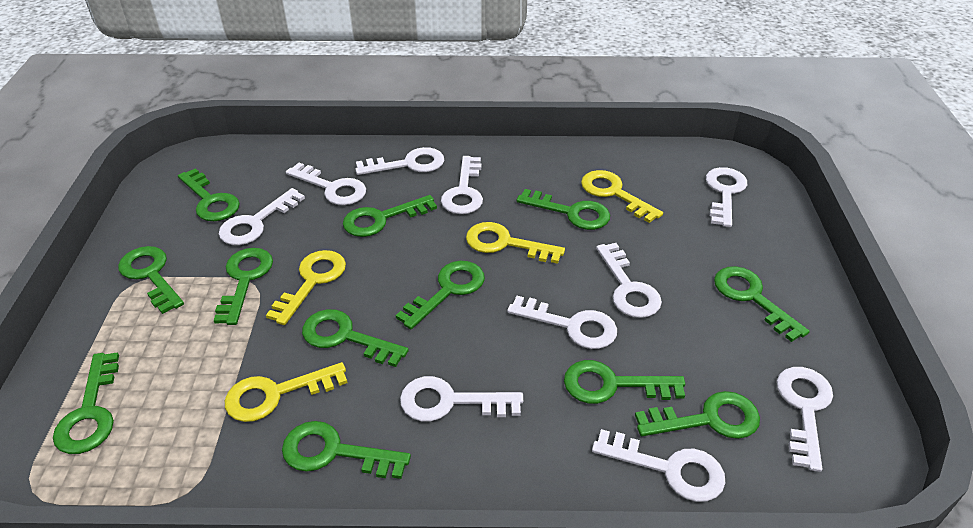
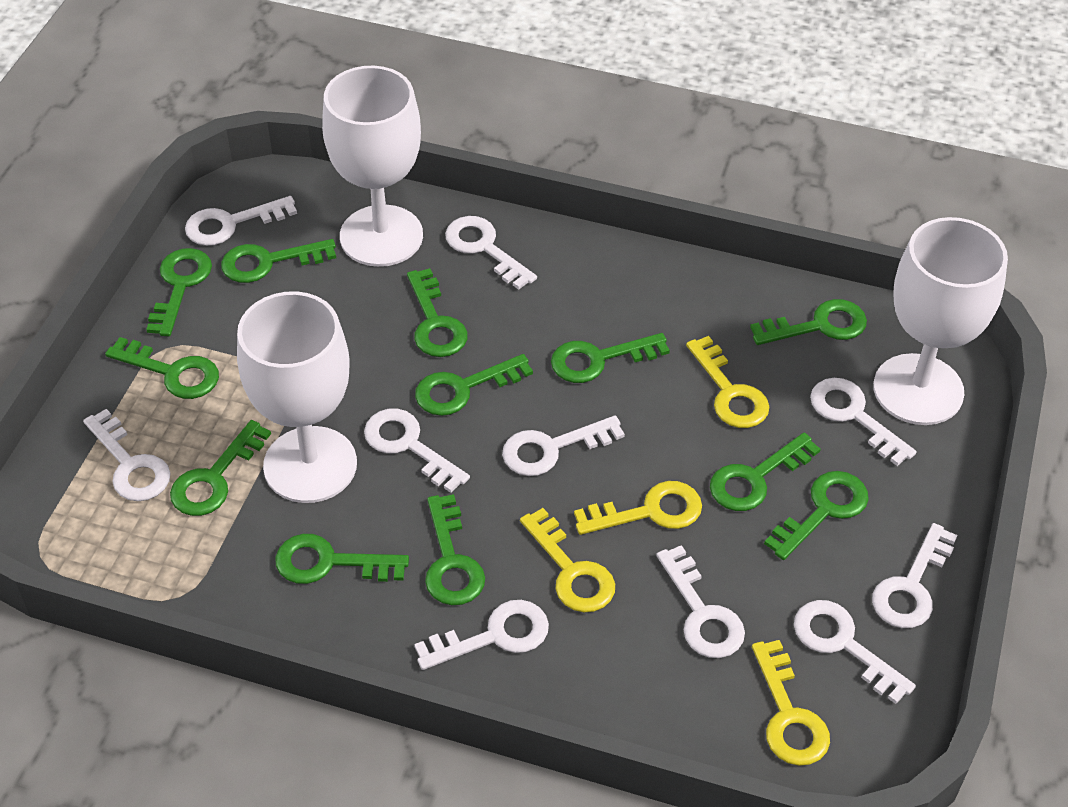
white goblet: 0 -> 3

